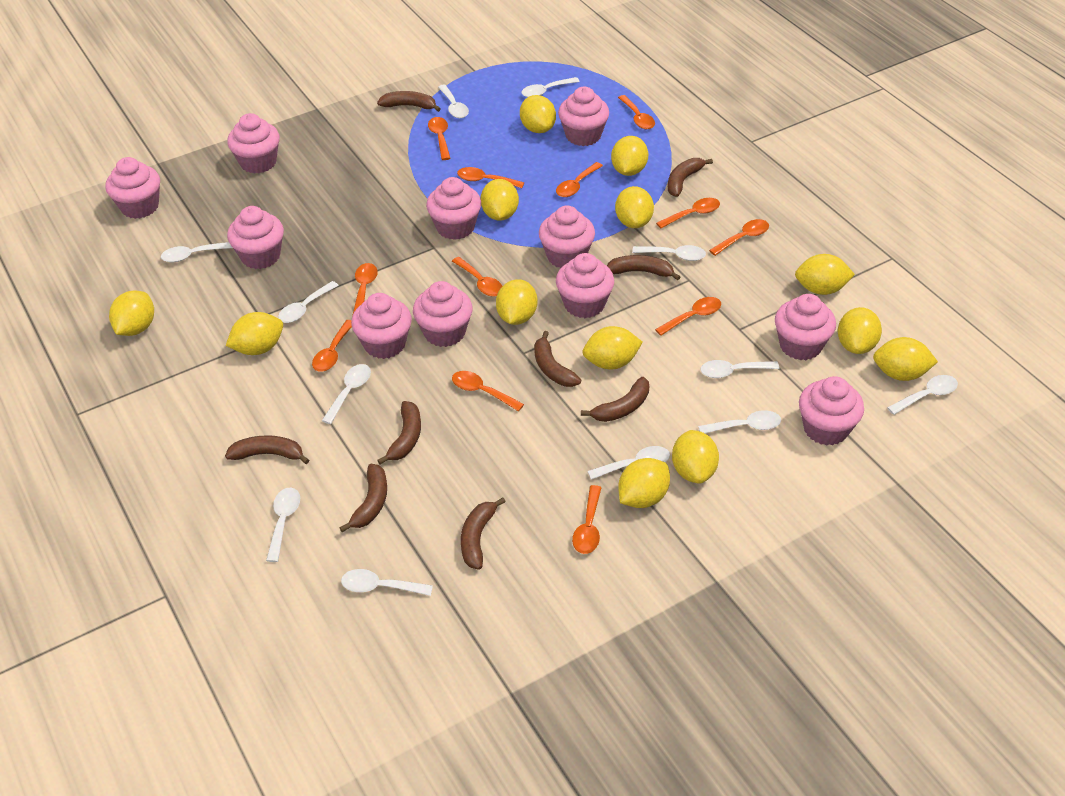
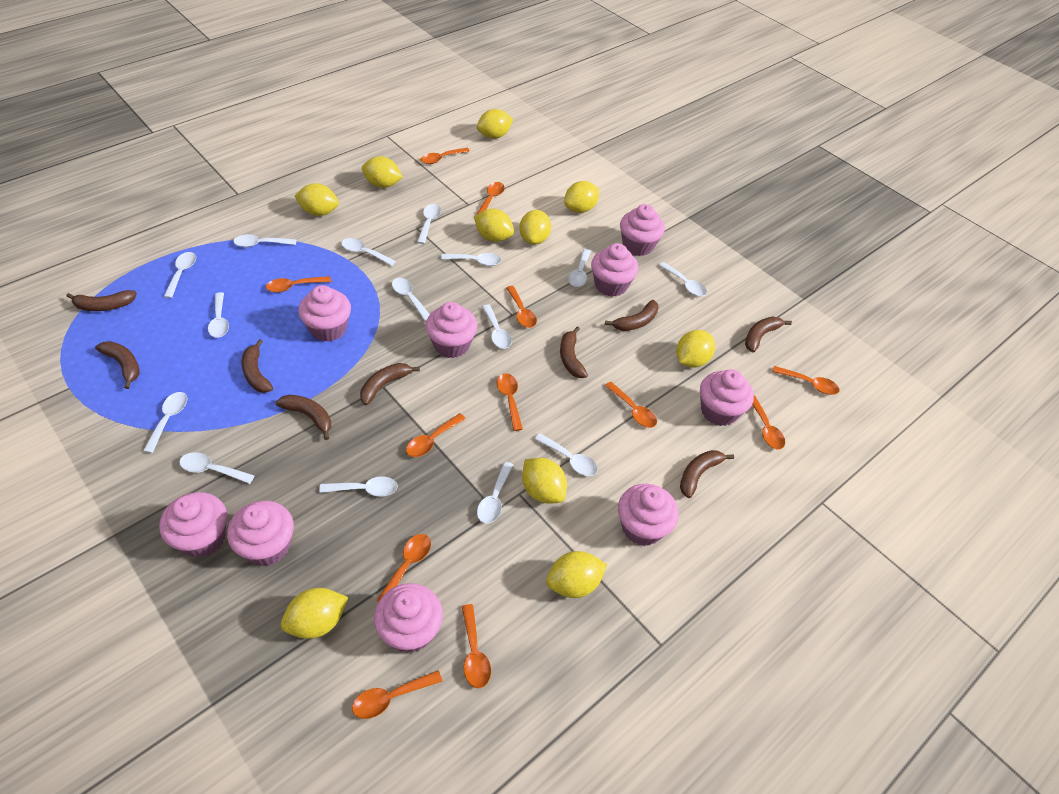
pink cupcake: 11 -> 9
white spoon: 12 -> 15
yellow lemon: 13 -> 10

